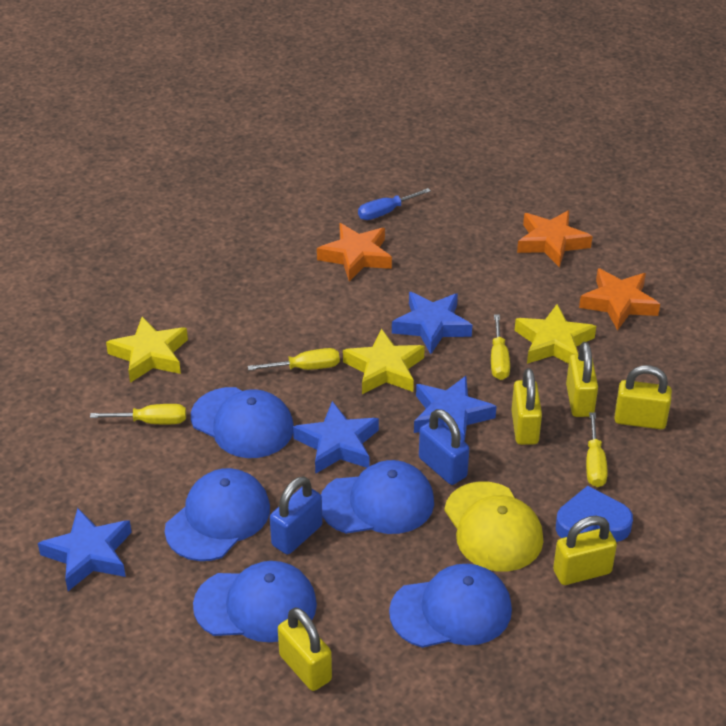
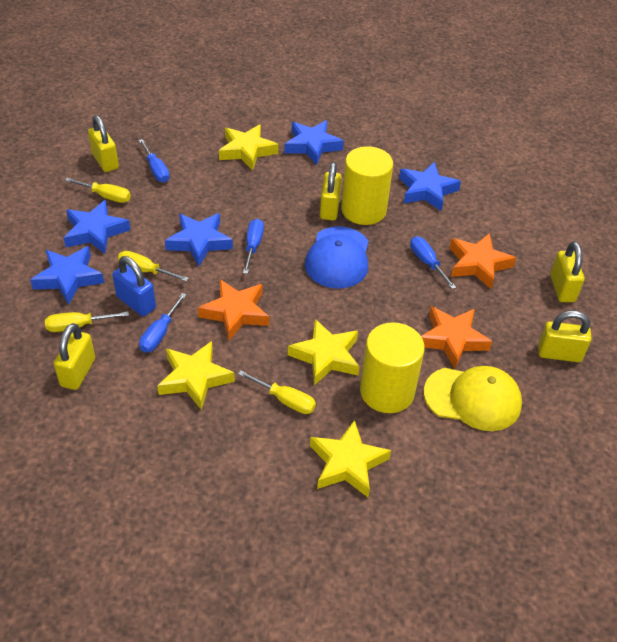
blue cap: 5 -> 1
blue heart: 1 -> 0
blue padlock: 2 -> 1
blue screwdriver: 1 -> 4
blue star: 4 -> 5
yellow cylinder: 0 -> 2
yellow star: 3 -> 4

